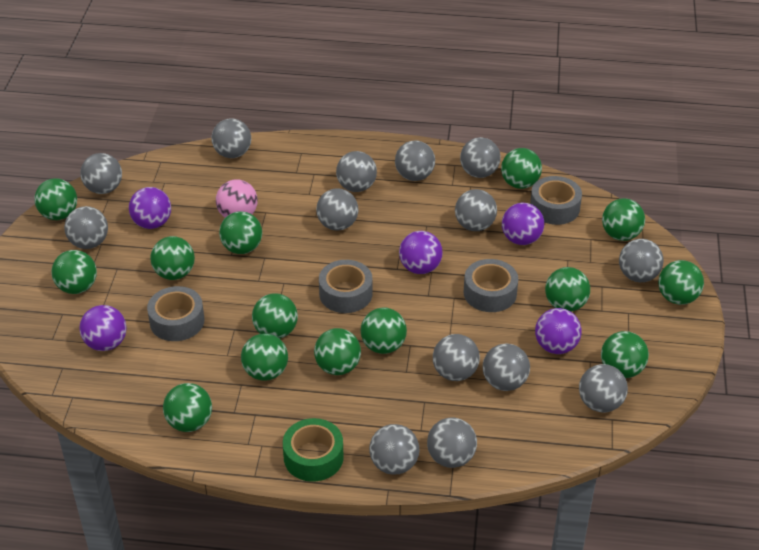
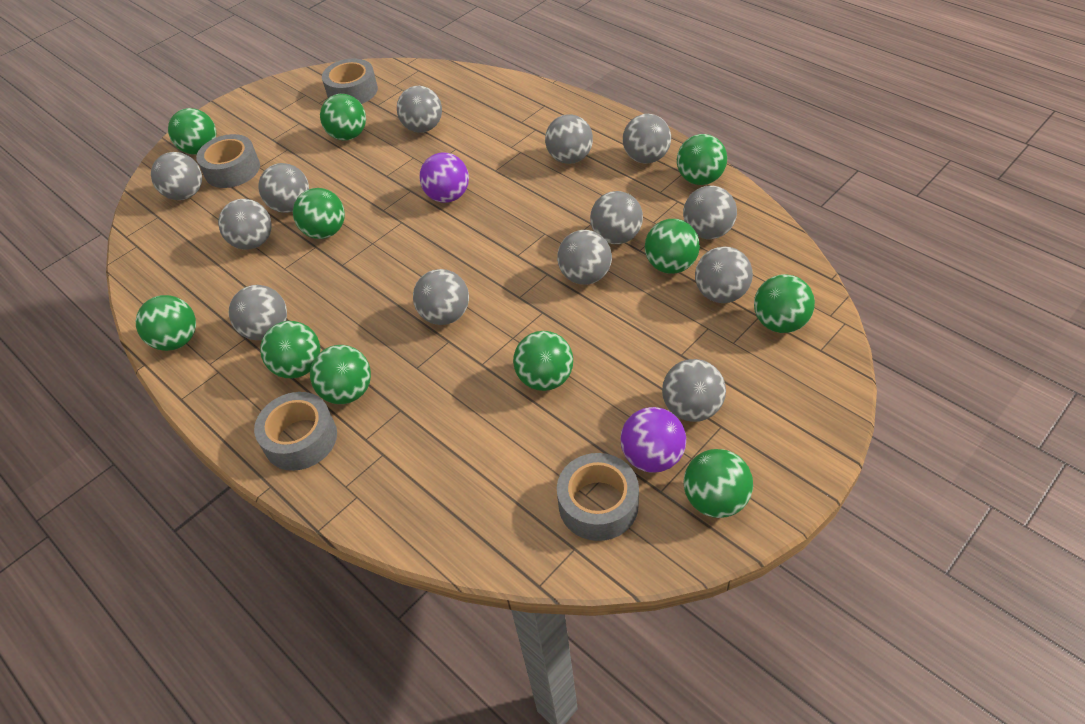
green ball: 14 -> 11
green tape: 1 -> 0
grey ball: 14 -> 13
pink ball: 1 -> 0
purple ball: 5 -> 2

